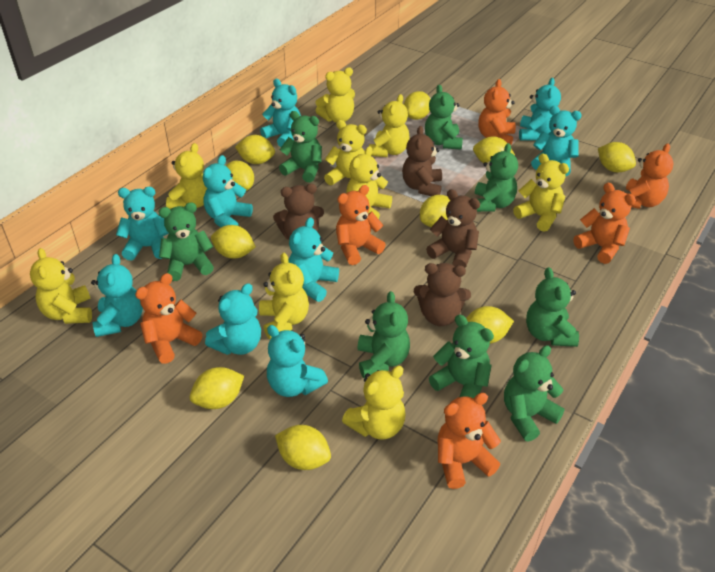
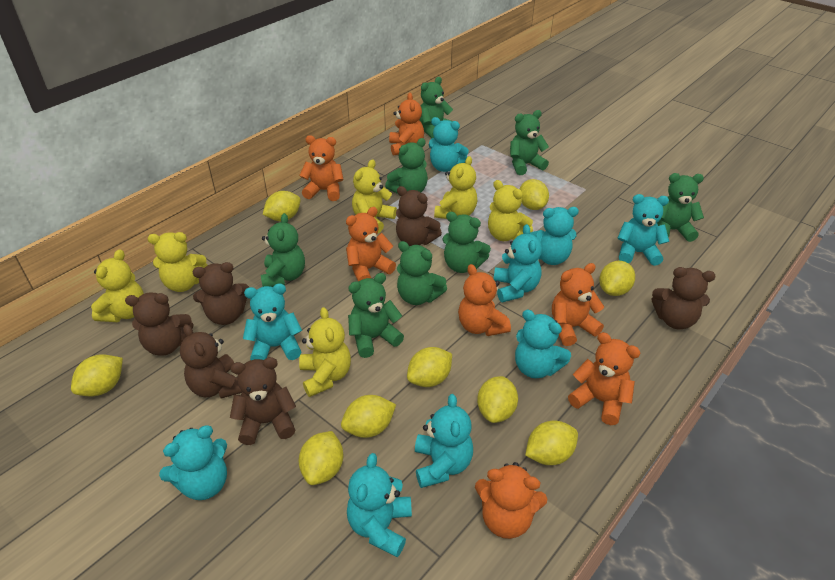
brown teddy bear: 4 -> 6
orange teddy bear: 6 -> 7
yellow lemon: 10 -> 9
yellow teddy bear: 9 -> 6

